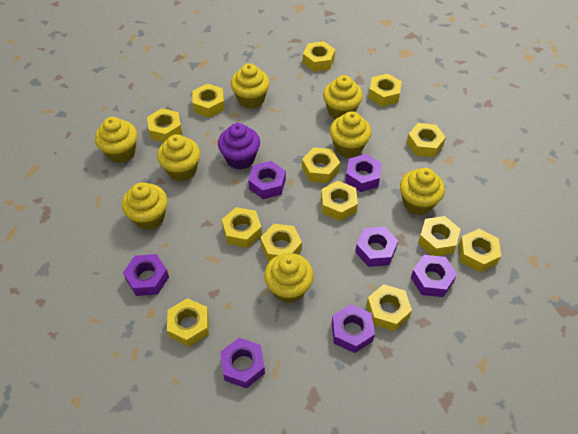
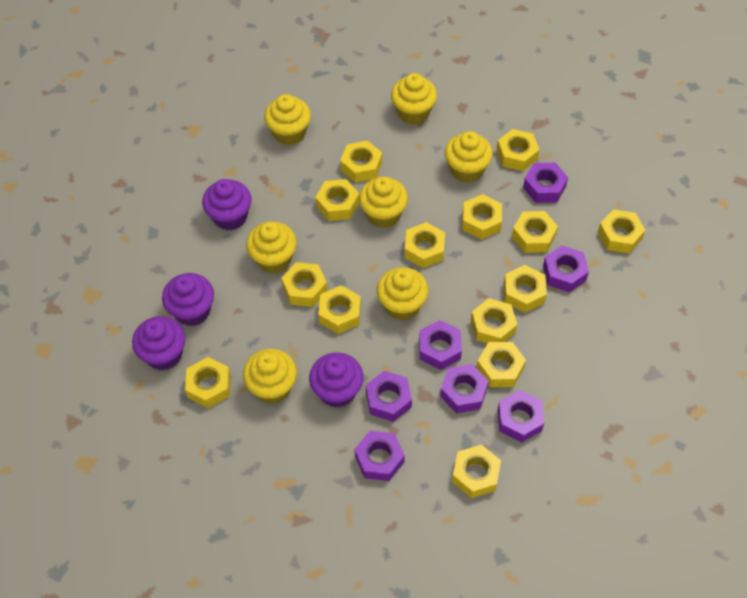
purple cupcake: 1 -> 4
yellow cupcake: 8 -> 7
yellow nut: 13 -> 14

